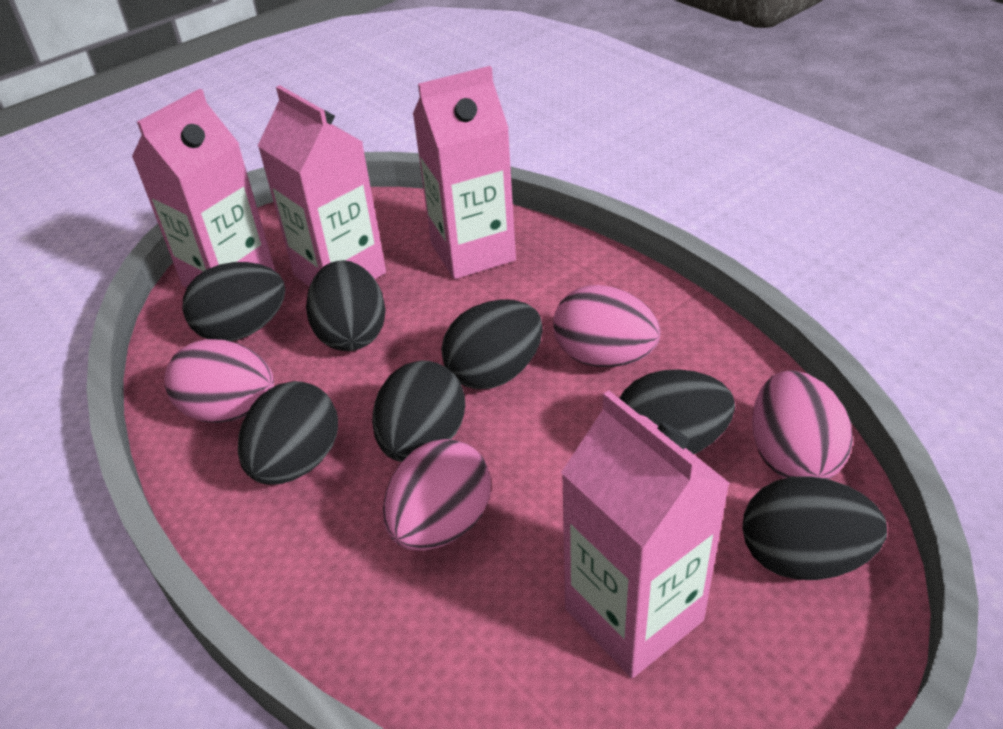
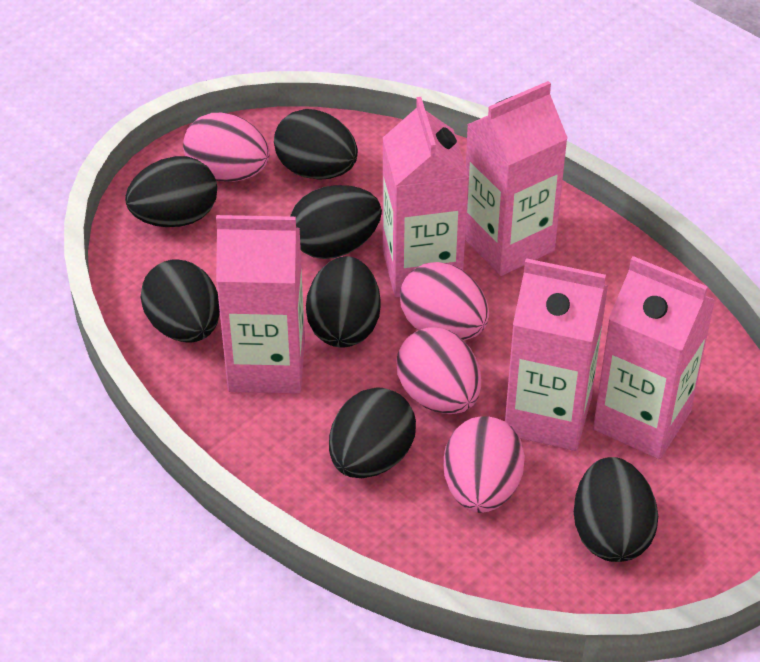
pink carton: 4 -> 5

